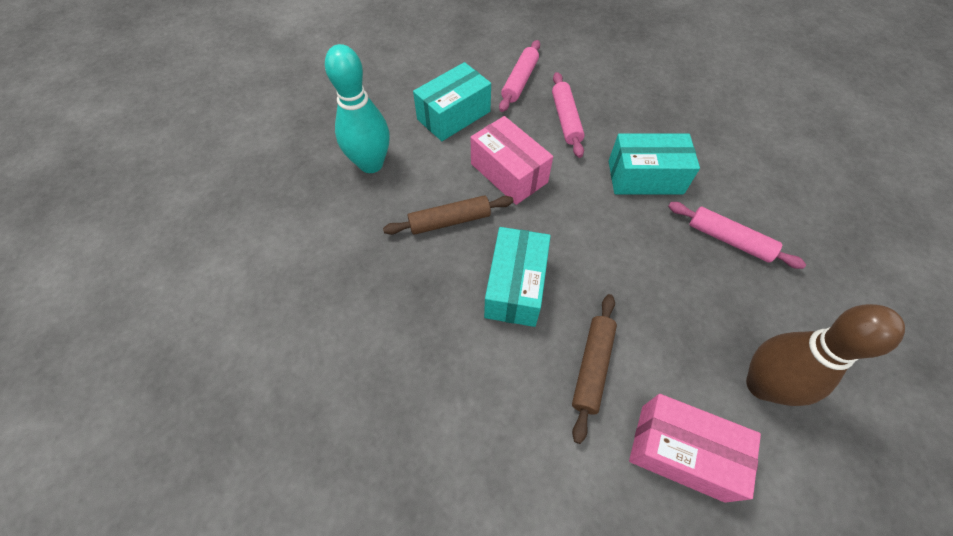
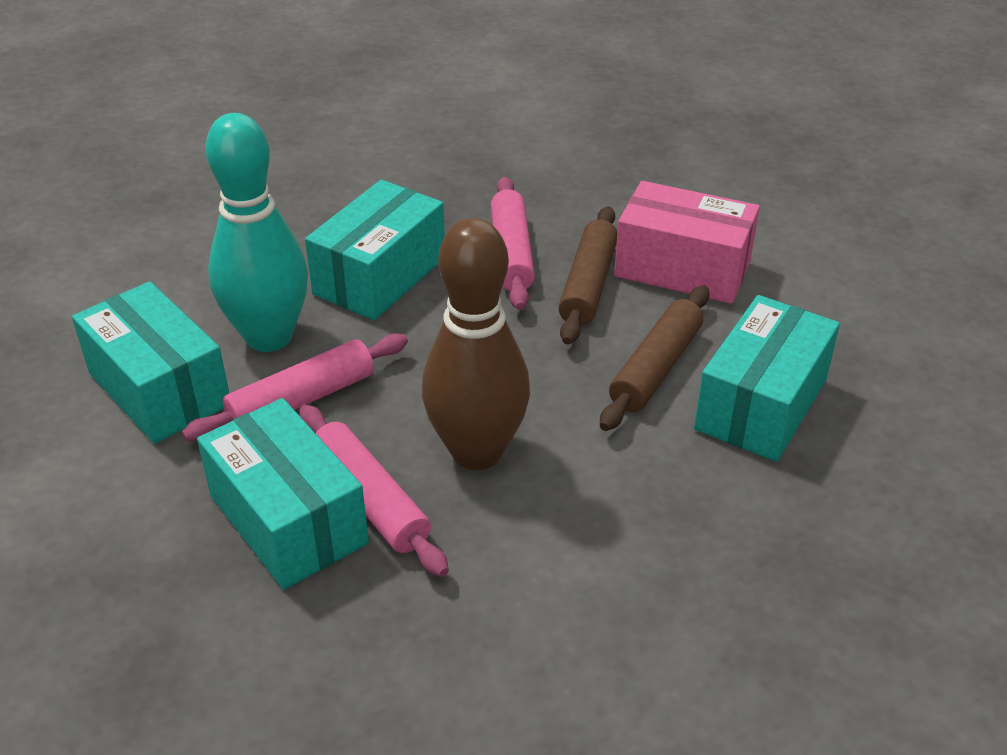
pink box: 2 -> 1
turquoise box: 3 -> 4

